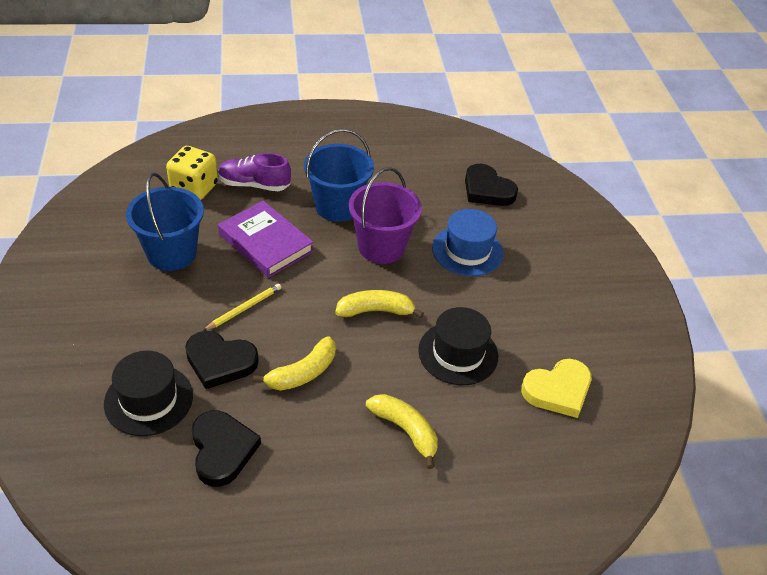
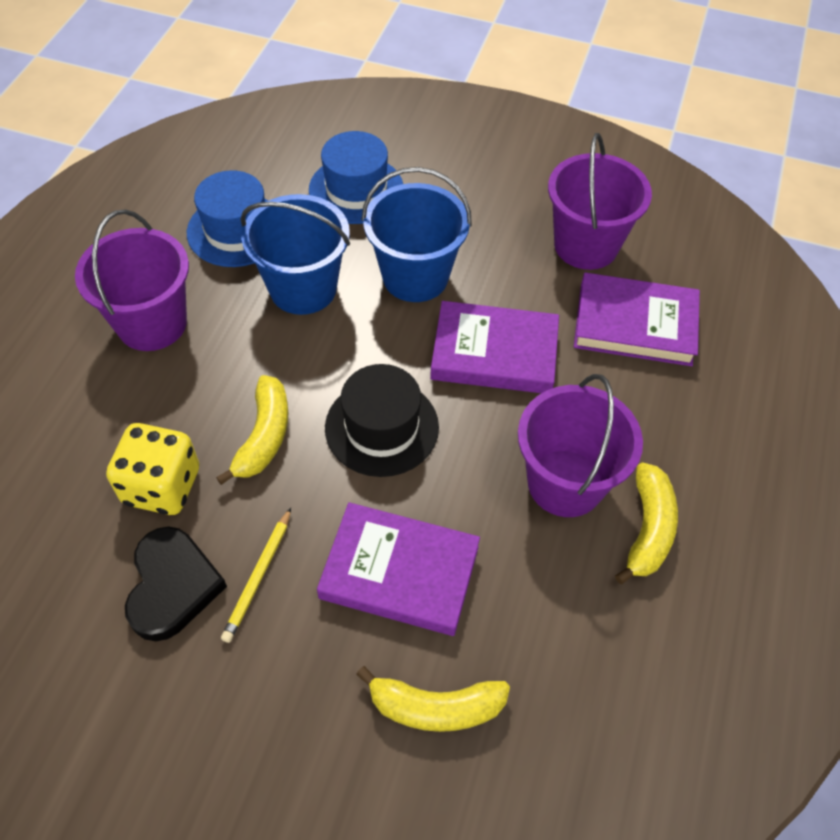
black hat: 2 -> 1
black heart: 3 -> 1
blue hat: 1 -> 2
purple book: 1 -> 3
purple bucket: 1 -> 3
purple shoe: 1 -> 0
yellow heart: 1 -> 0

